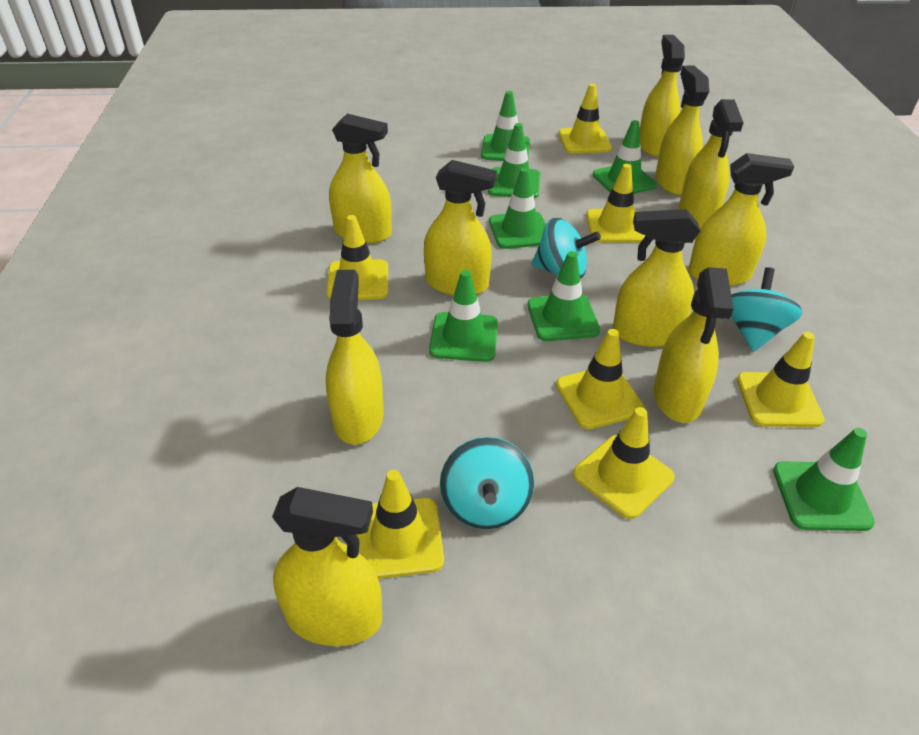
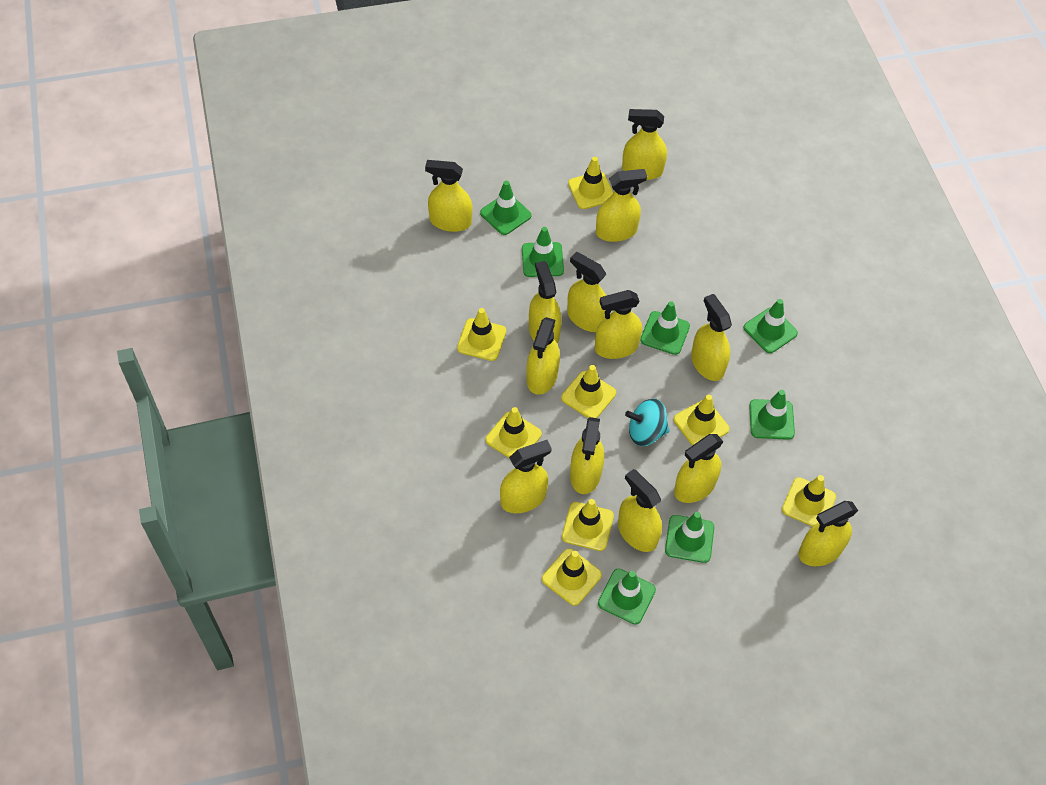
turquoise spinning top: 3 -> 1
yellow spray bottle: 10 -> 13
yellow traffic cone: 7 -> 8

